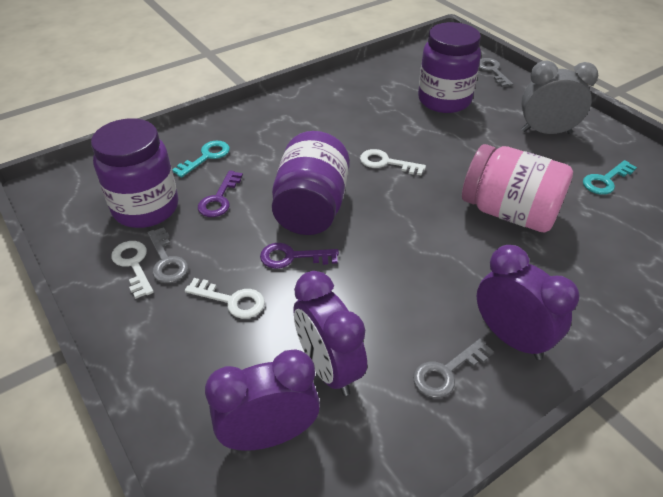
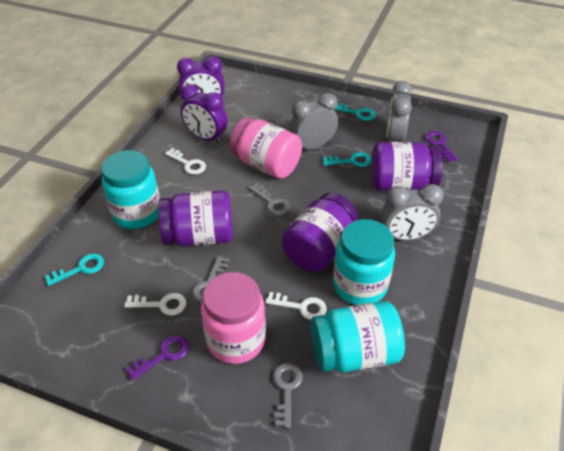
grey clock: 1 -> 3
pink jar: 1 -> 2
purple clock: 3 -> 2
turquoise jar: 0 -> 3
turquoise key: 2 -> 3

